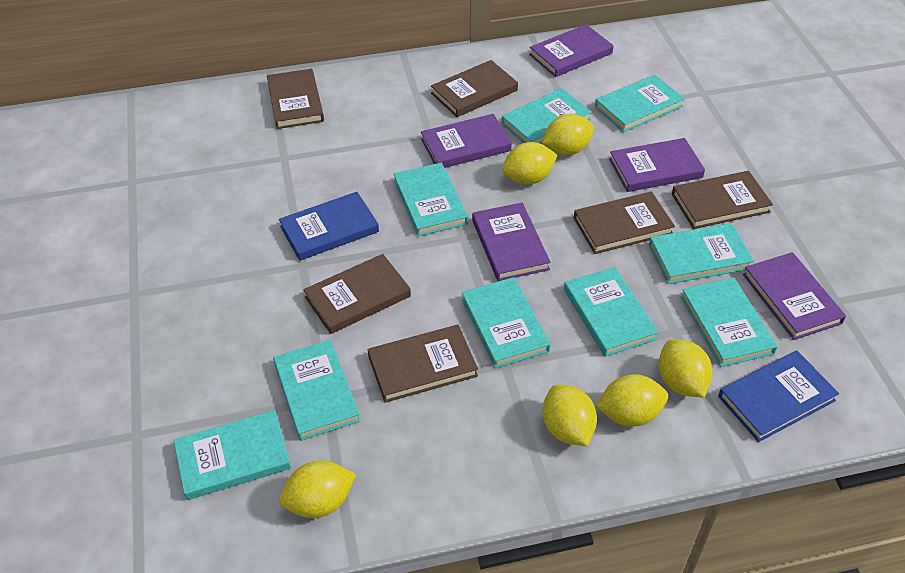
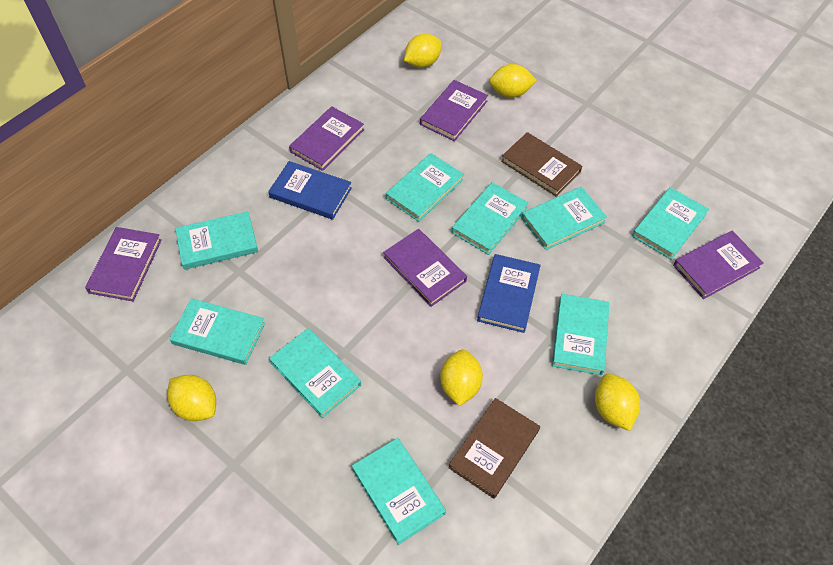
brown book: 6 -> 2
yellow lemon: 6 -> 5

